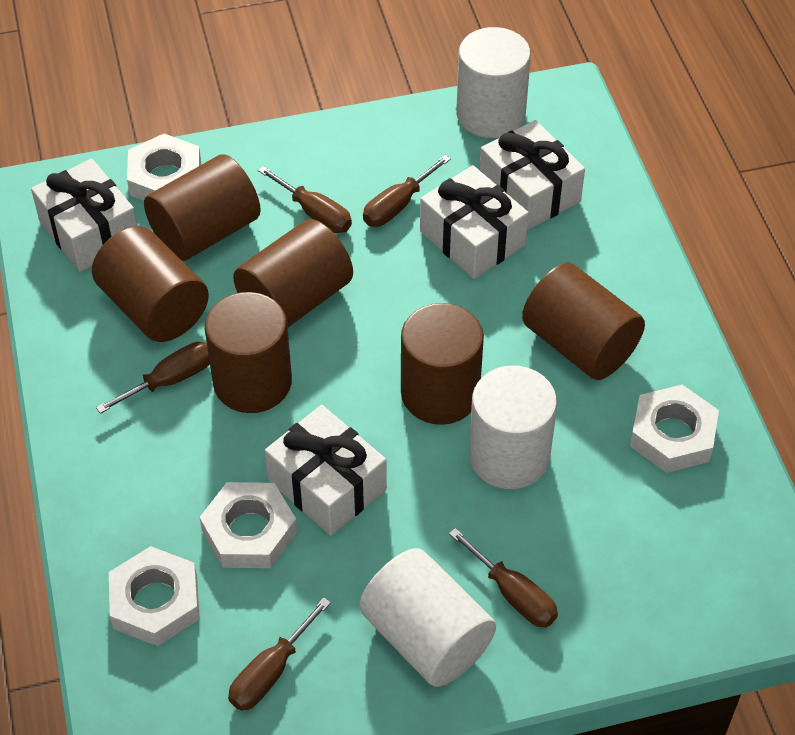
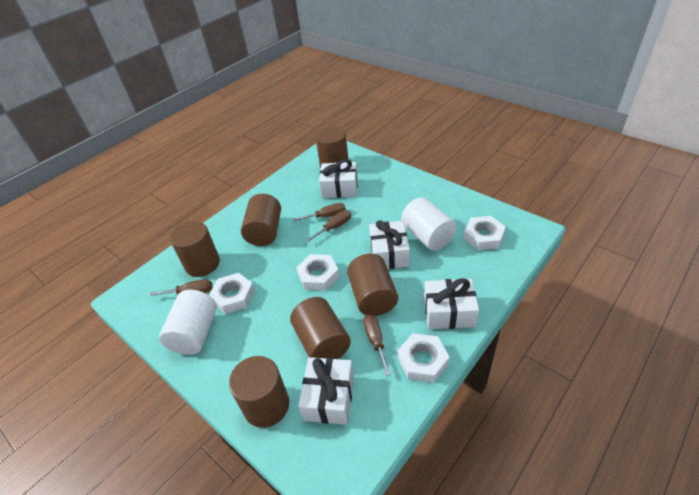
brown screwdriver: 5 -> 4
white cylinder: 3 -> 2

